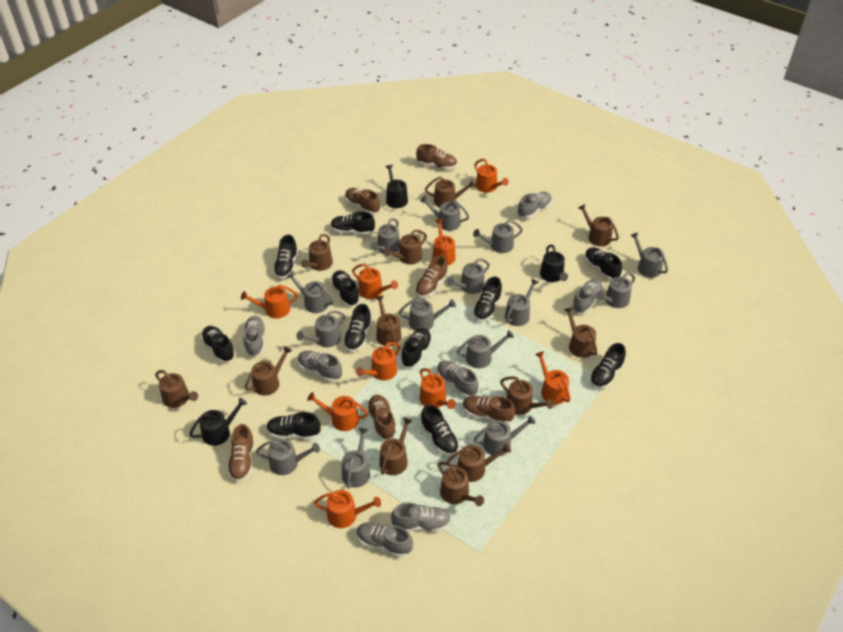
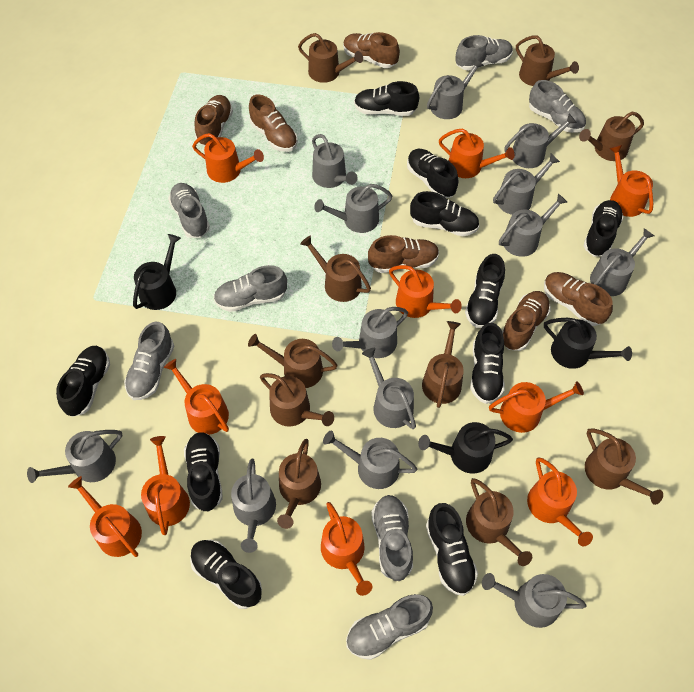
black shoe: 11 -> 10
brown watering can: 12 -> 10
grey watering can: 14 -> 13
orange watering can: 9 -> 10

